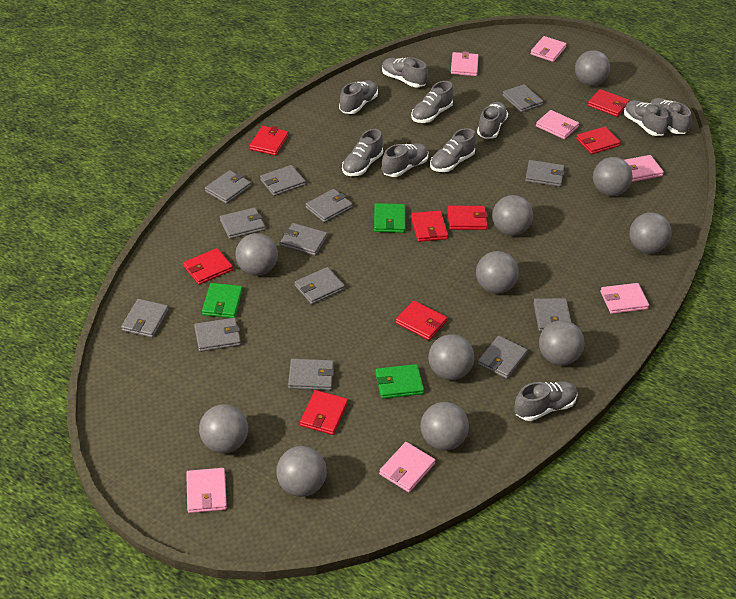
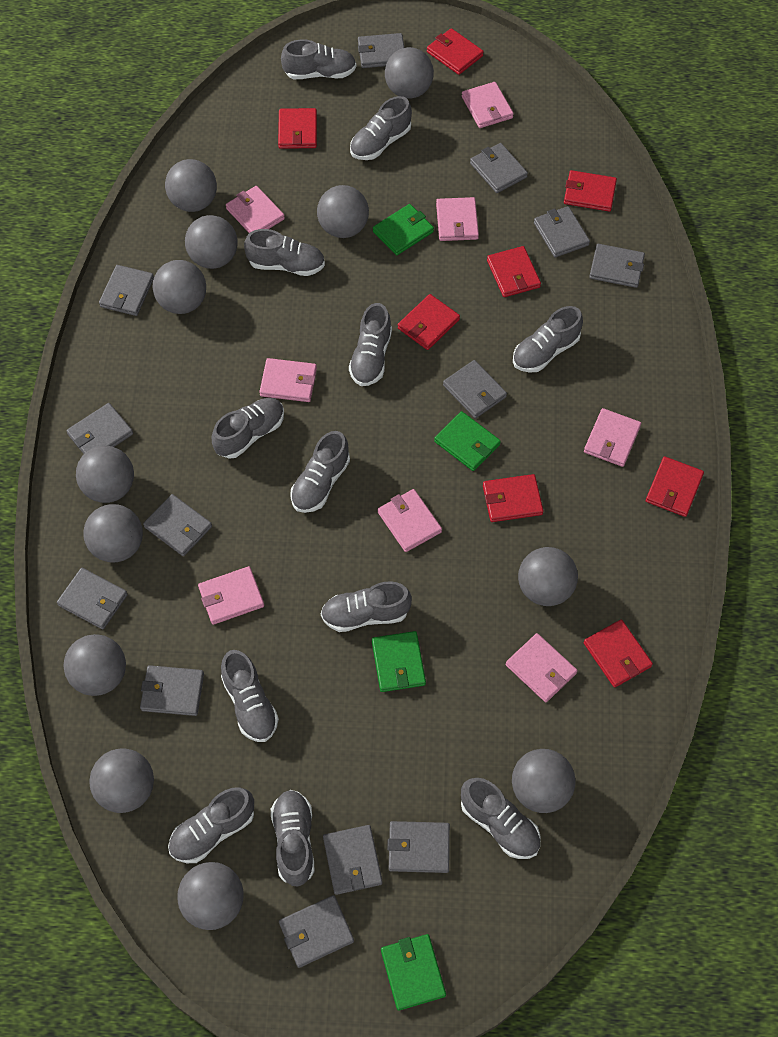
green wallet: 3 -> 4
grey ball: 11 -> 12
grey shoe: 10 -> 12
pink wallet: 7 -> 8

